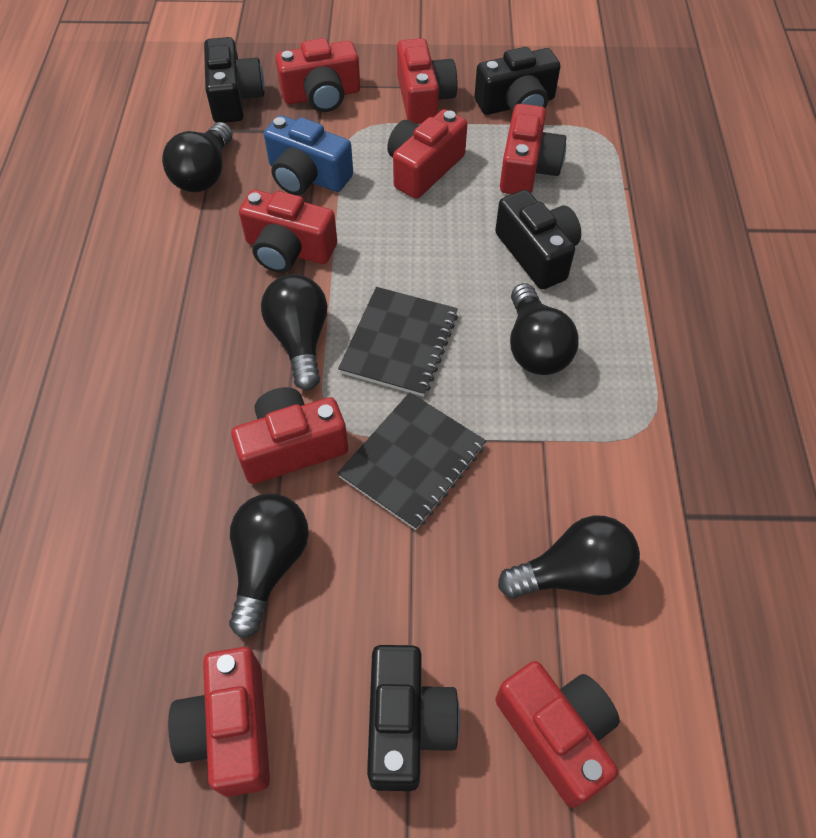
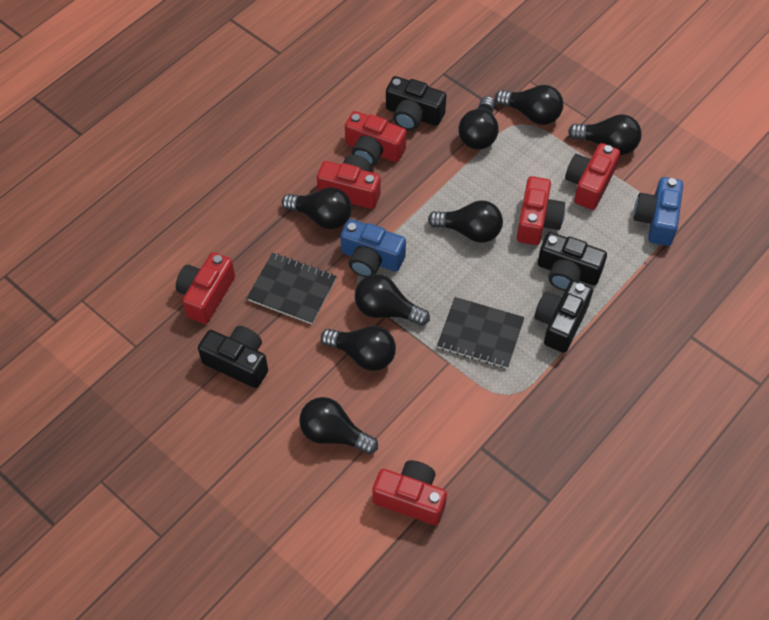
black light bulb: 5 -> 8
blue camera: 1 -> 2
red camera: 8 -> 6

